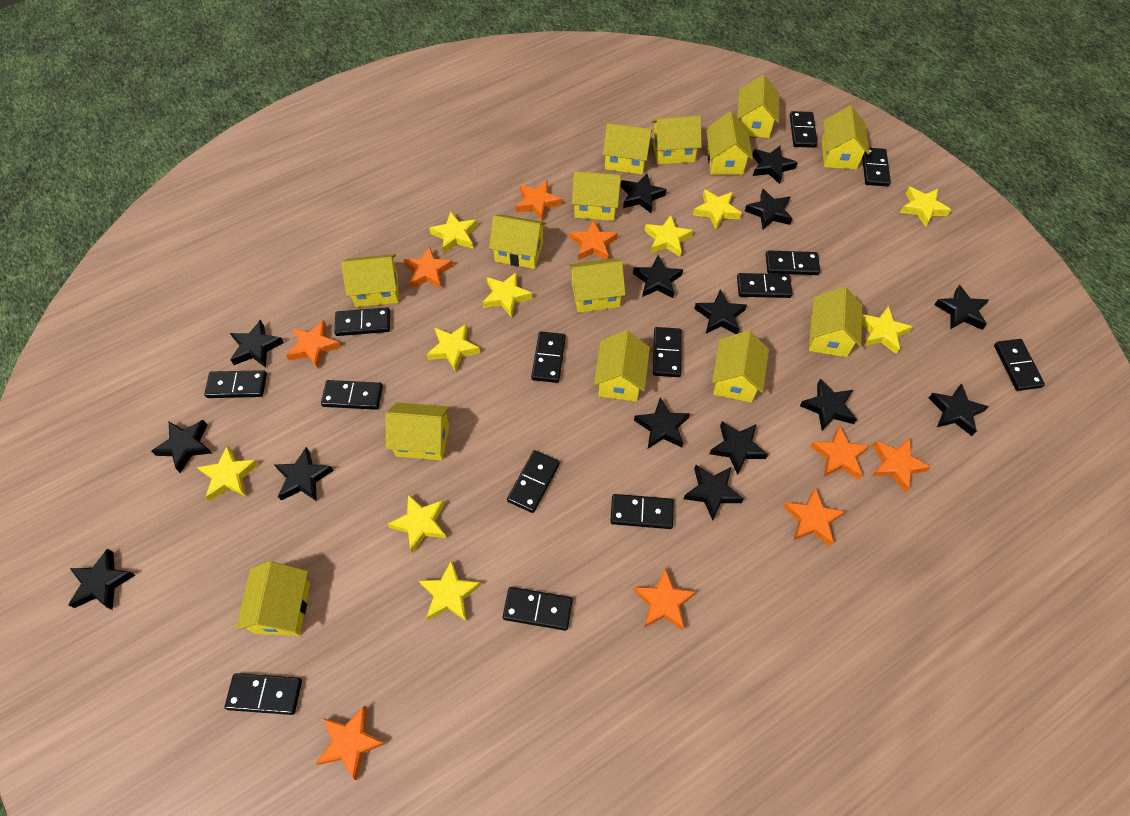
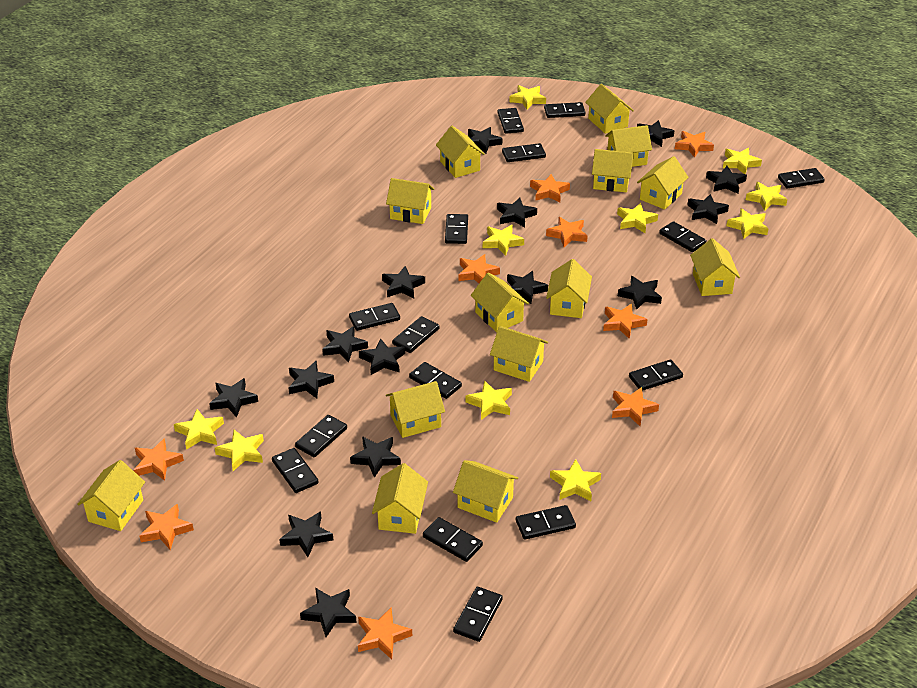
black domino: 14 -> 15

